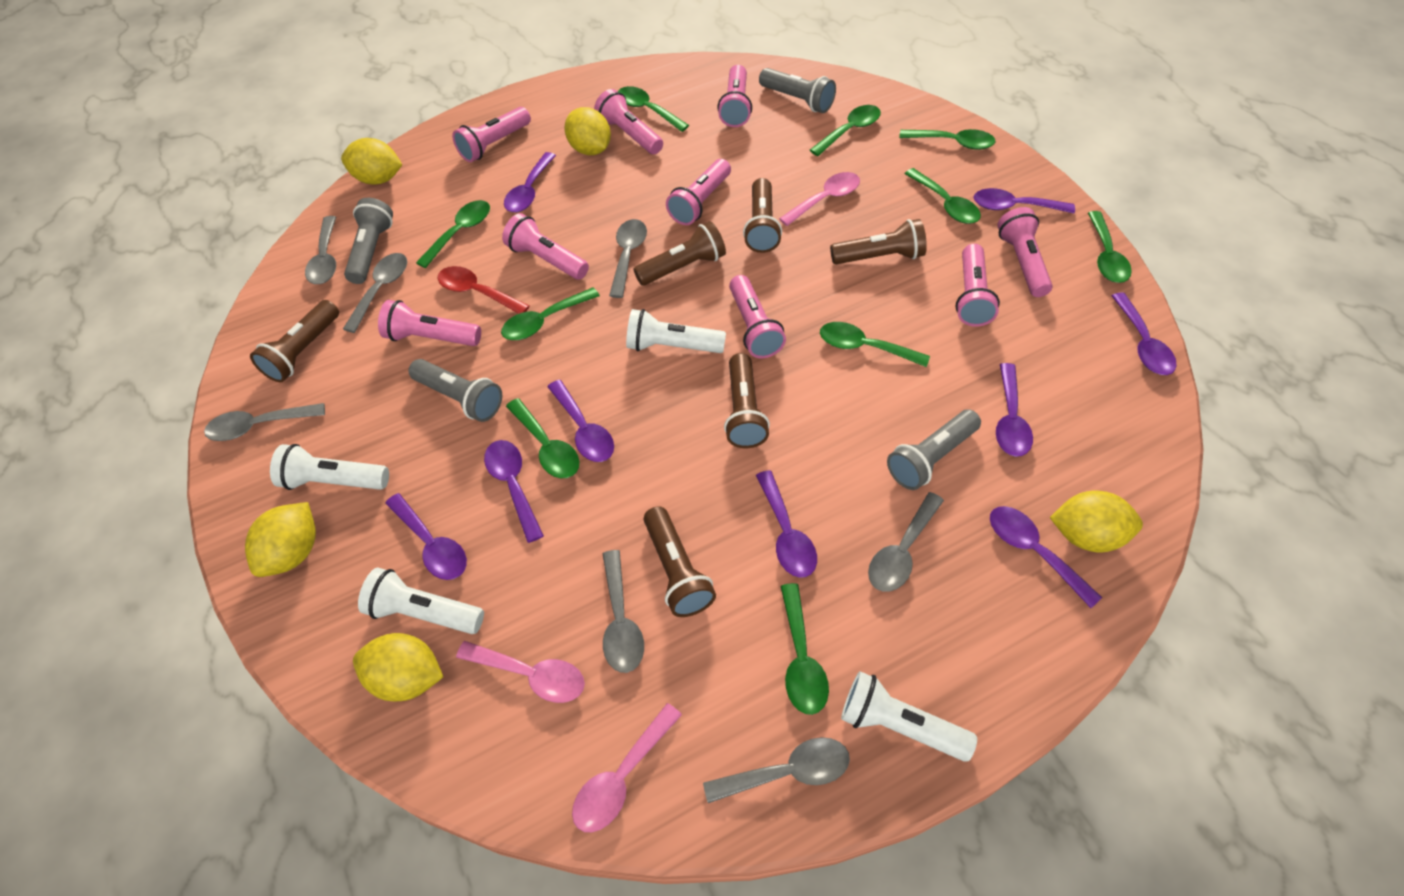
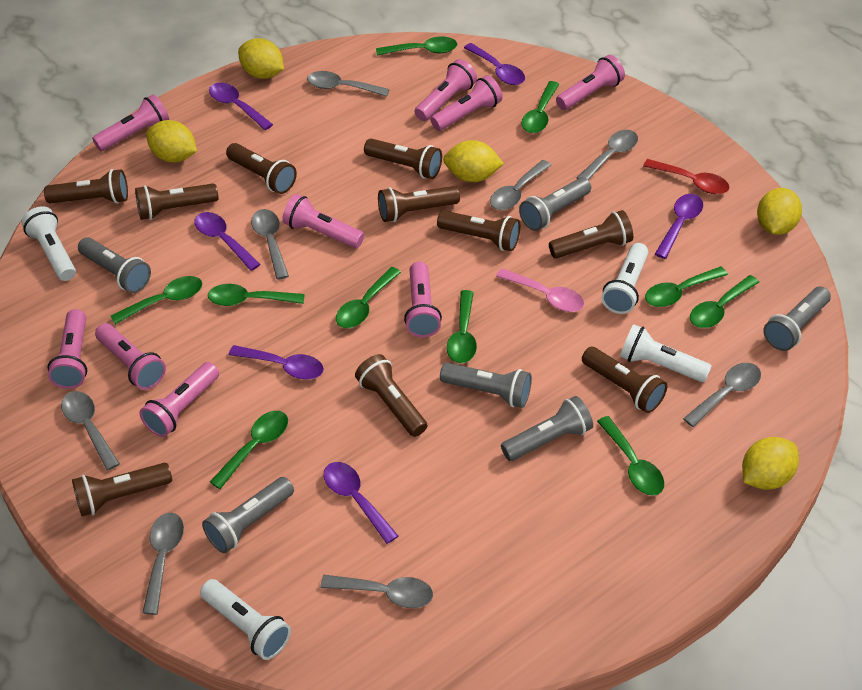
brown flashlight: 6 -> 10
grey flashlight: 4 -> 6
grey spoon: 7 -> 8
pink spoon: 3 -> 1
purple spoon: 9 -> 6

